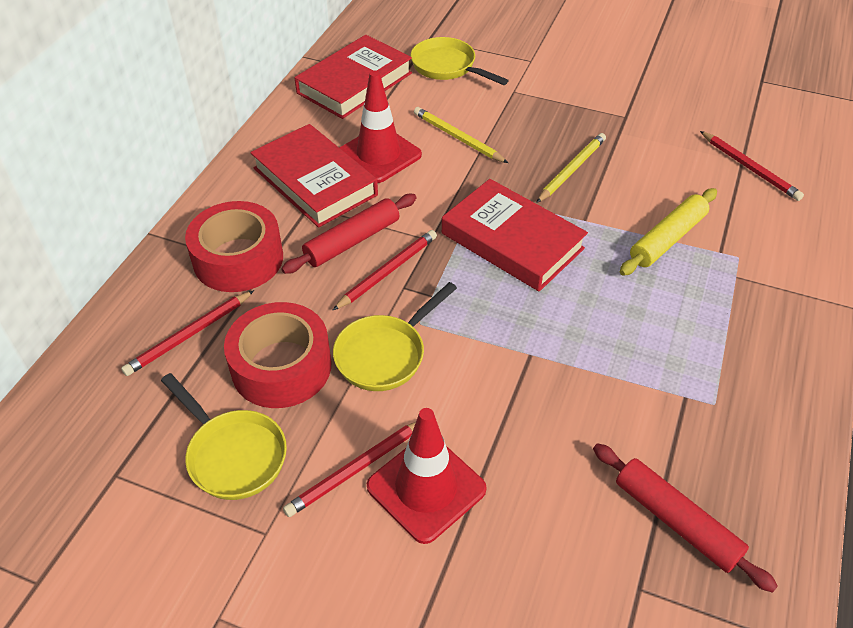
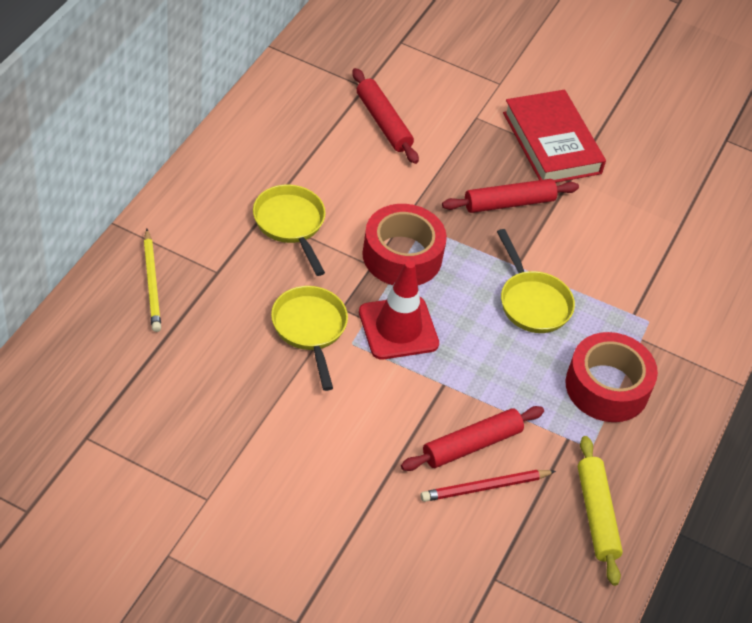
red book: 3 -> 1
red pencil: 4 -> 1
red rolling pin: 2 -> 3
red traffic cone: 2 -> 1
yellow pencil: 2 -> 1

